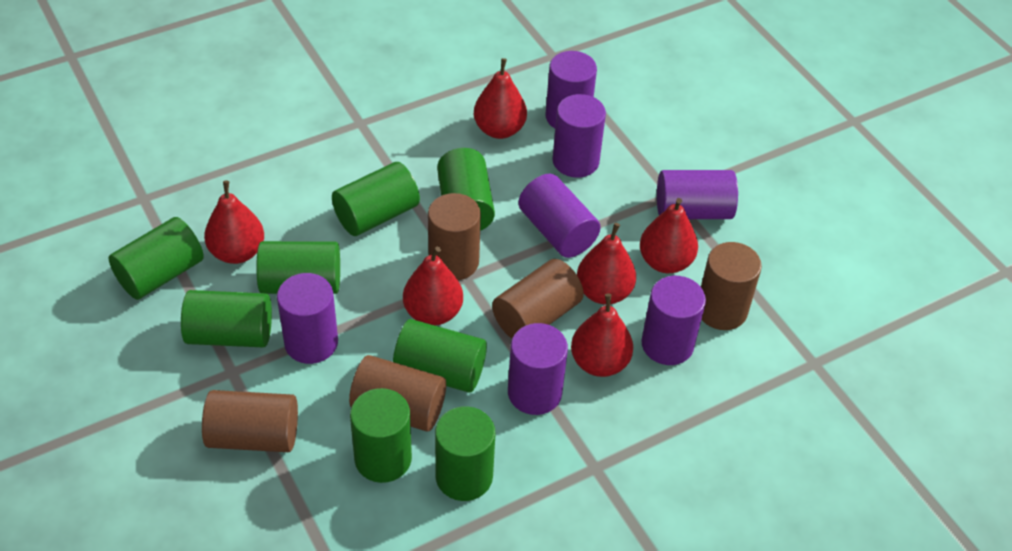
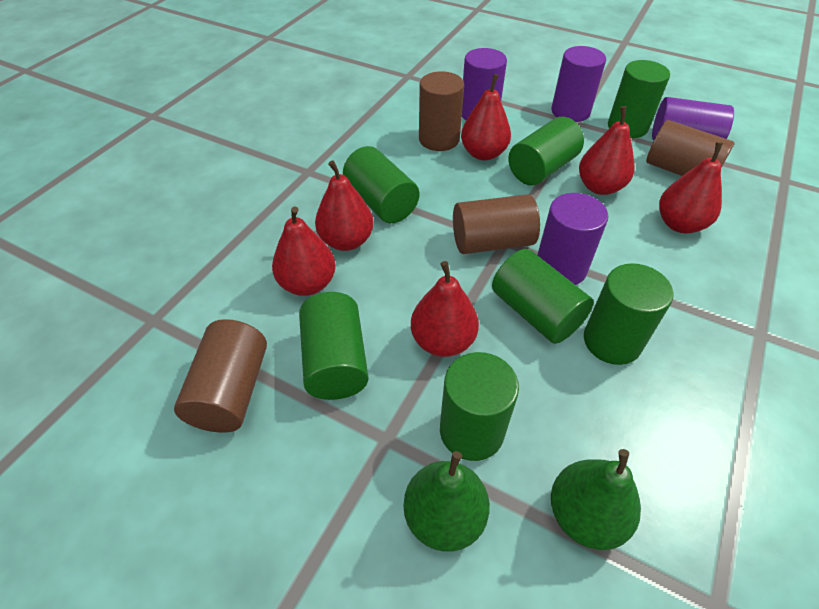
brown cylinder: 5 -> 4
green cylinder: 8 -> 7
green pear: 0 -> 2
purple cylinder: 7 -> 4

